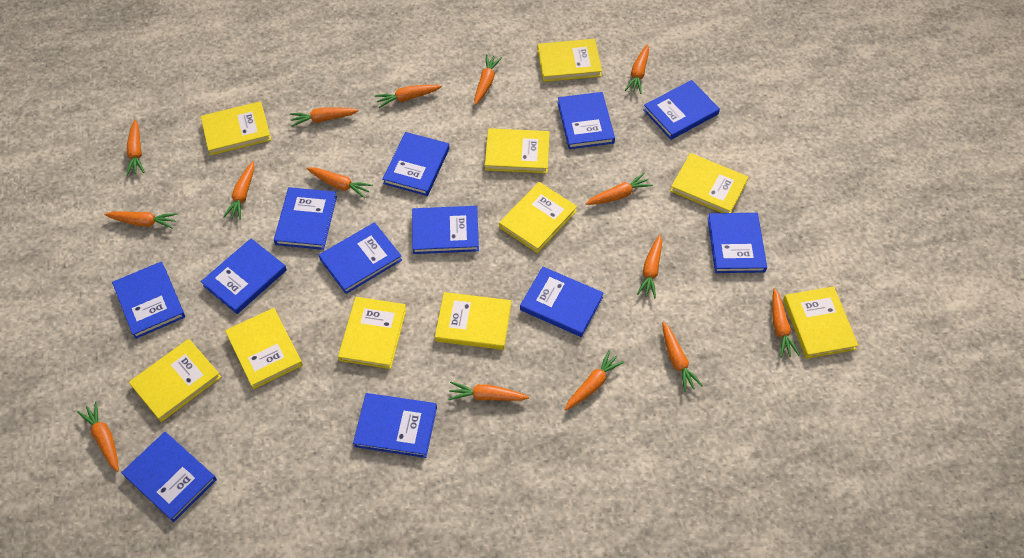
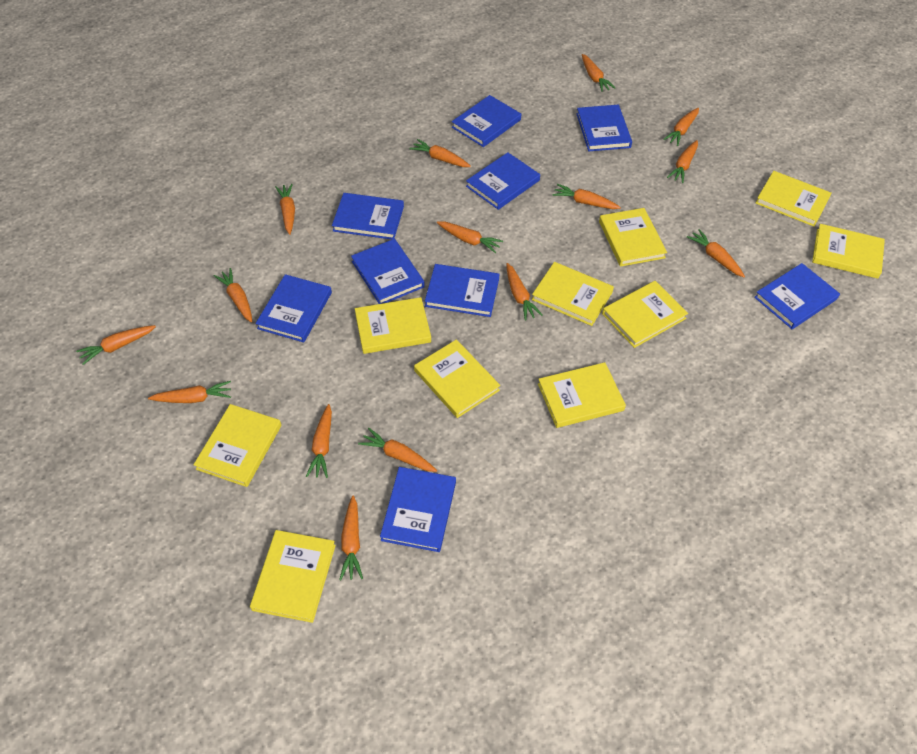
blue book: 12 -> 9

